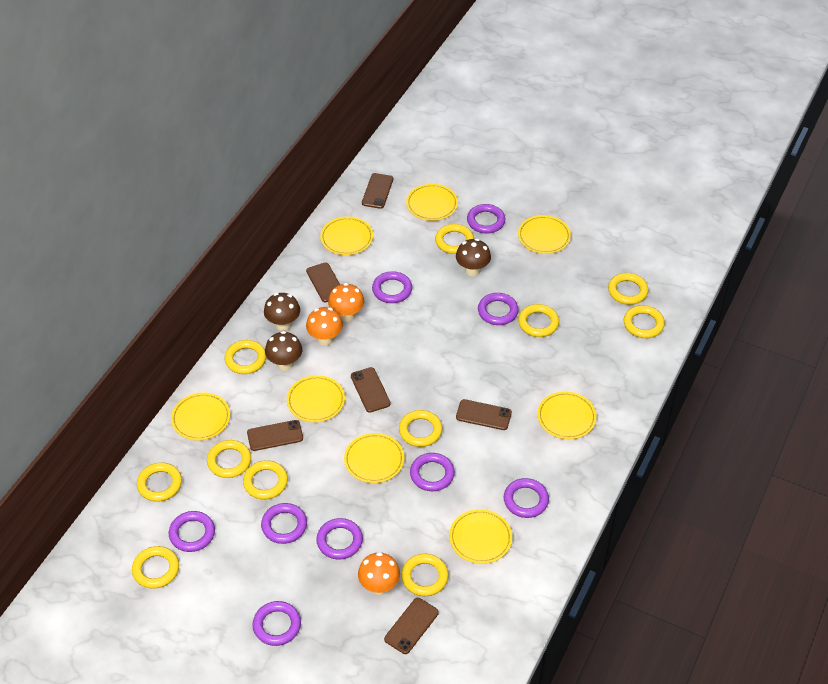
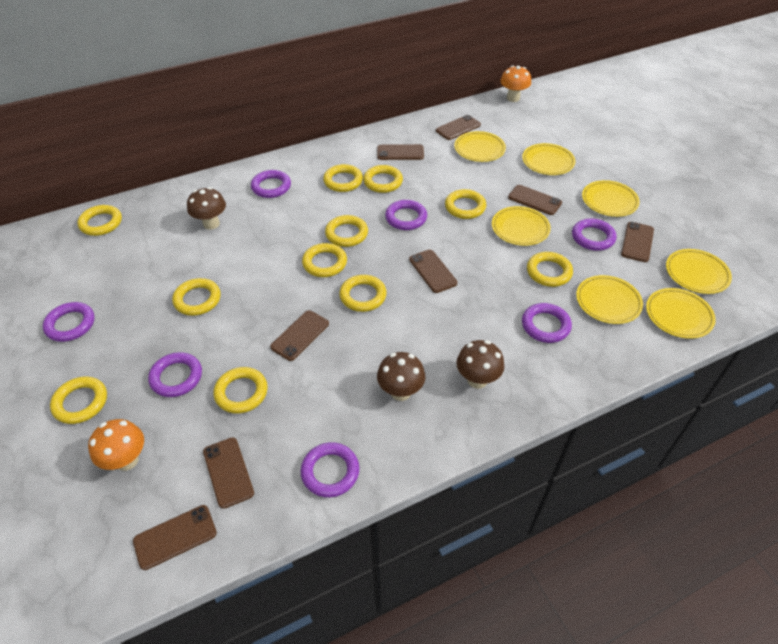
brown phone: 6 -> 8
orange mushroom: 3 -> 2
purple ring: 9 -> 7
yellow plate: 8 -> 7

